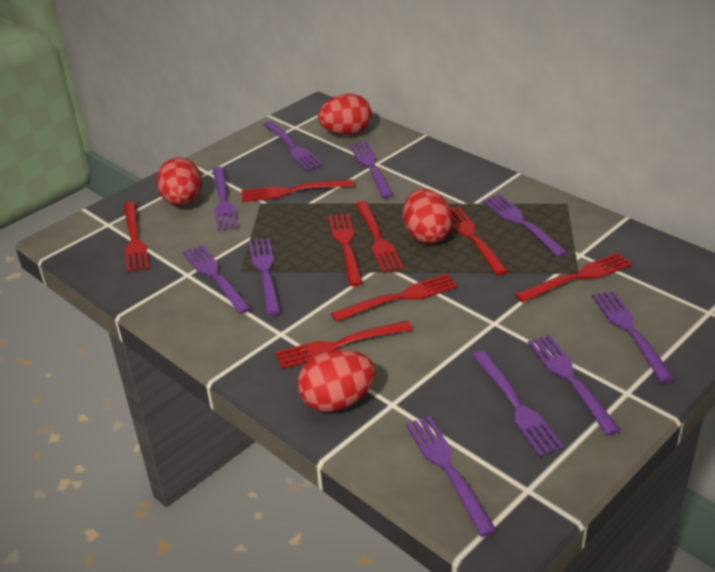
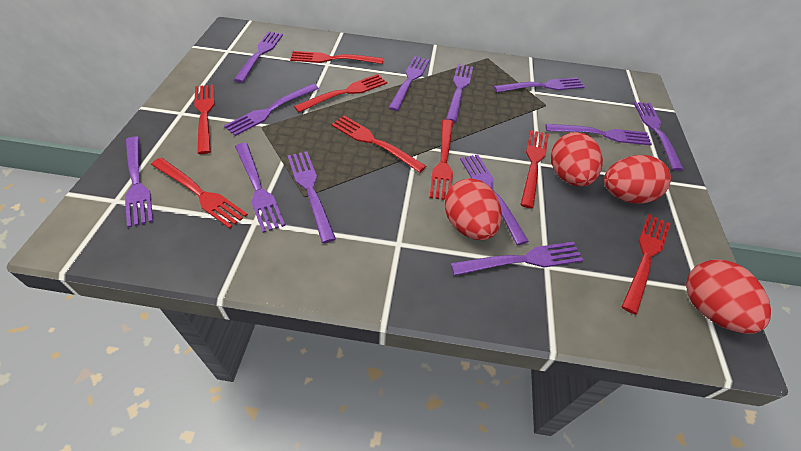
purple fork: 10 -> 12

